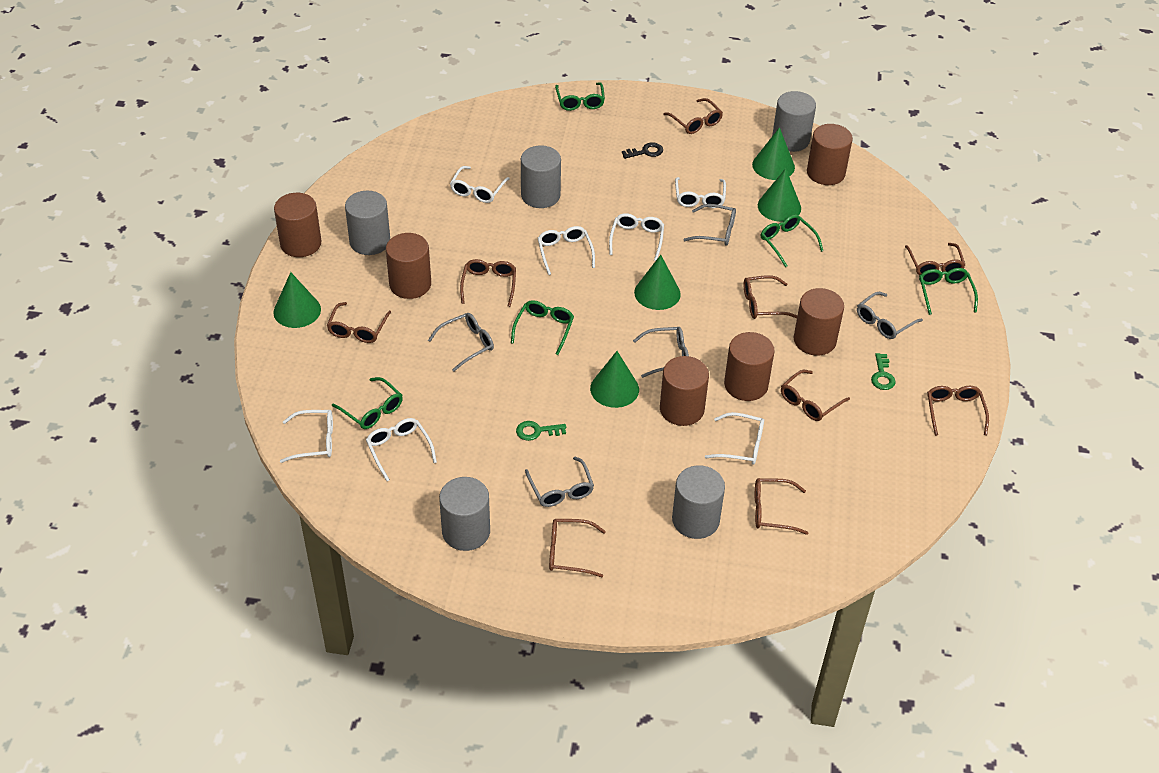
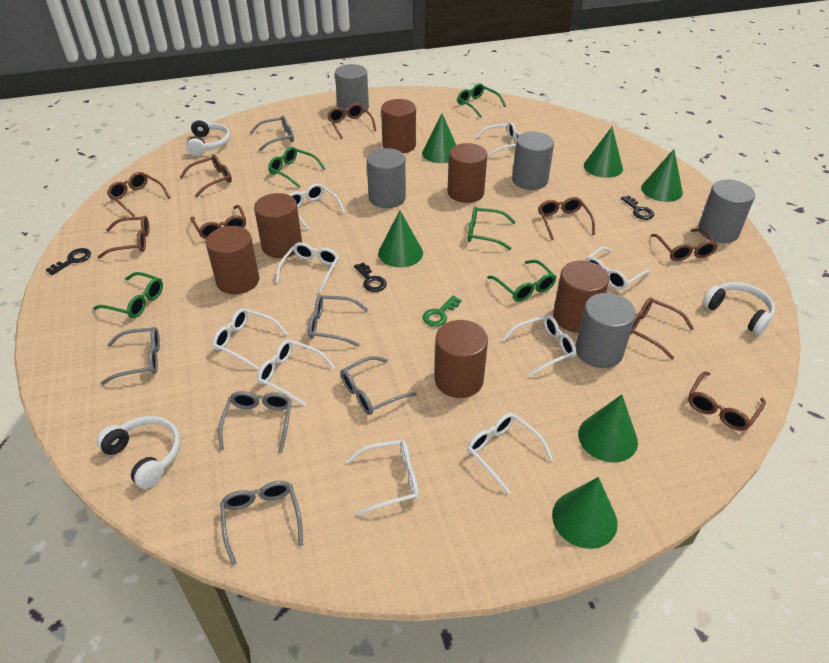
black key: 1 -> 3
green cone: 5 -> 6
green key: 2 -> 1
grey glasses: 5 -> 6
white glasses: 7 -> 9
white headphones: 0 -> 3

